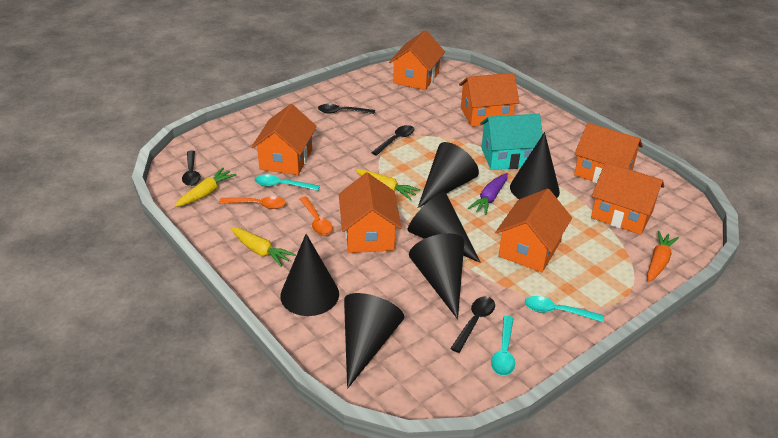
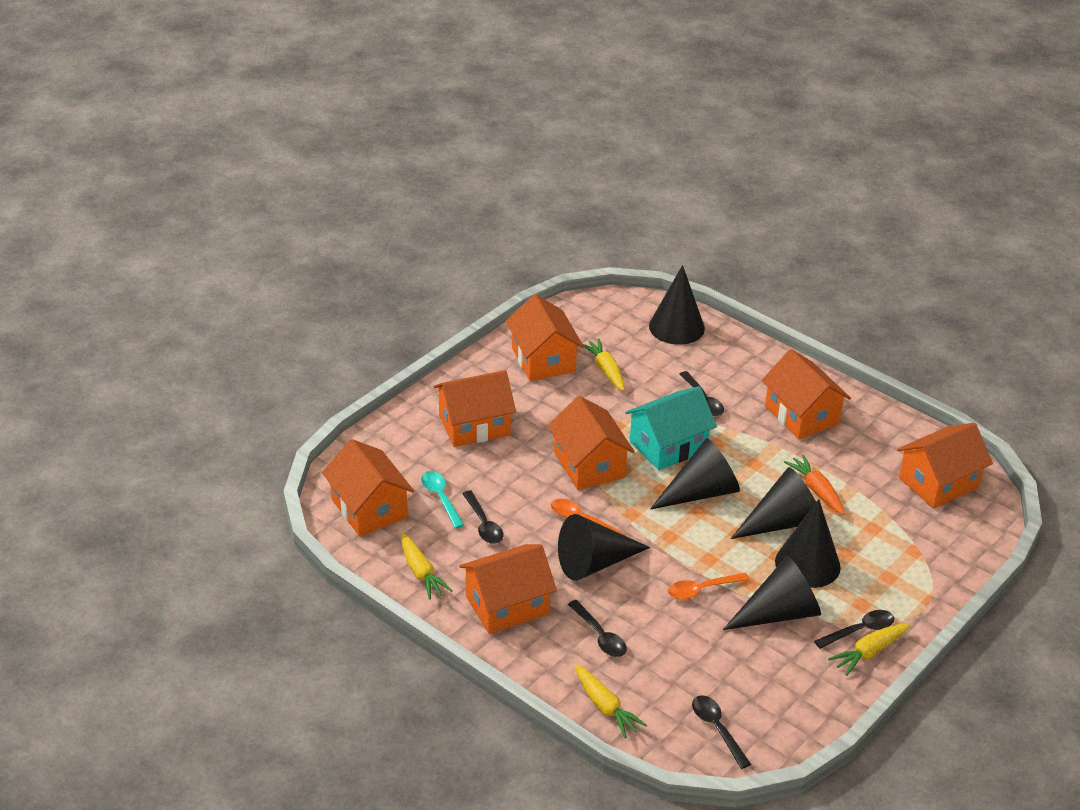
black spoon: 4 -> 5
purple carrot: 1 -> 0
turquoise spoon: 3 -> 1
yellow carrot: 3 -> 4

